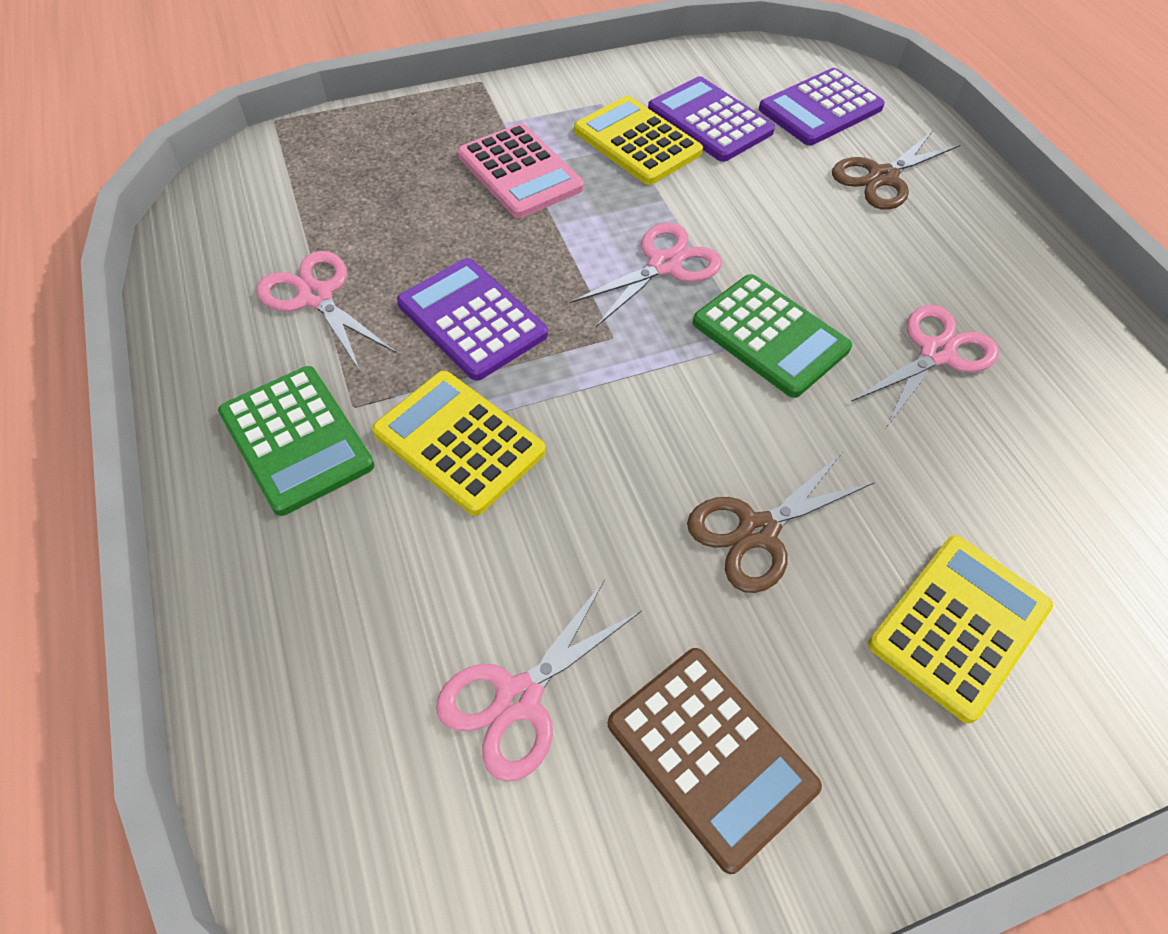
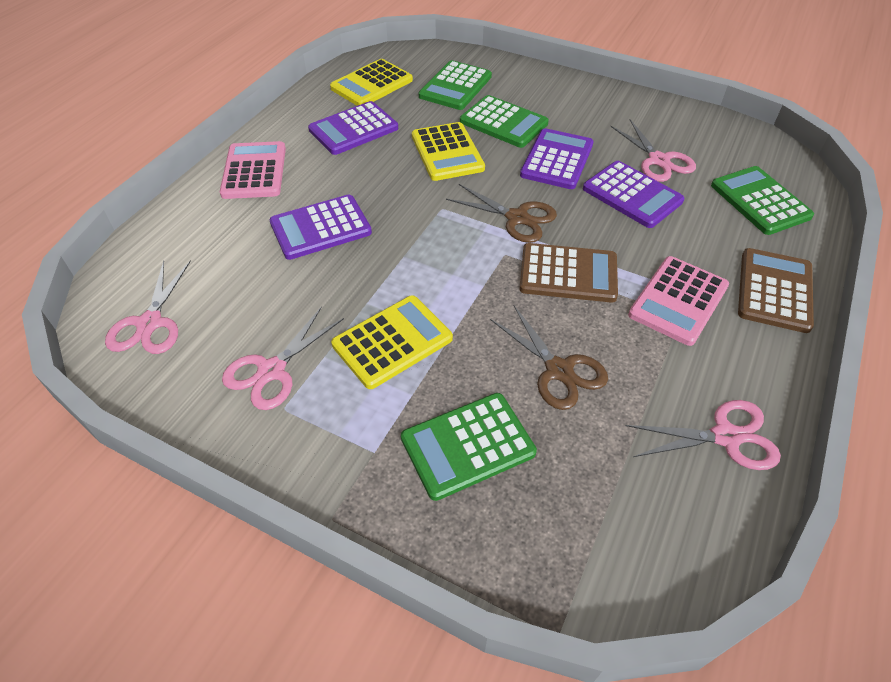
brown calculator: 1 -> 2
green calculator: 2 -> 4
pink calculator: 1 -> 2
purple calculator: 3 -> 4

